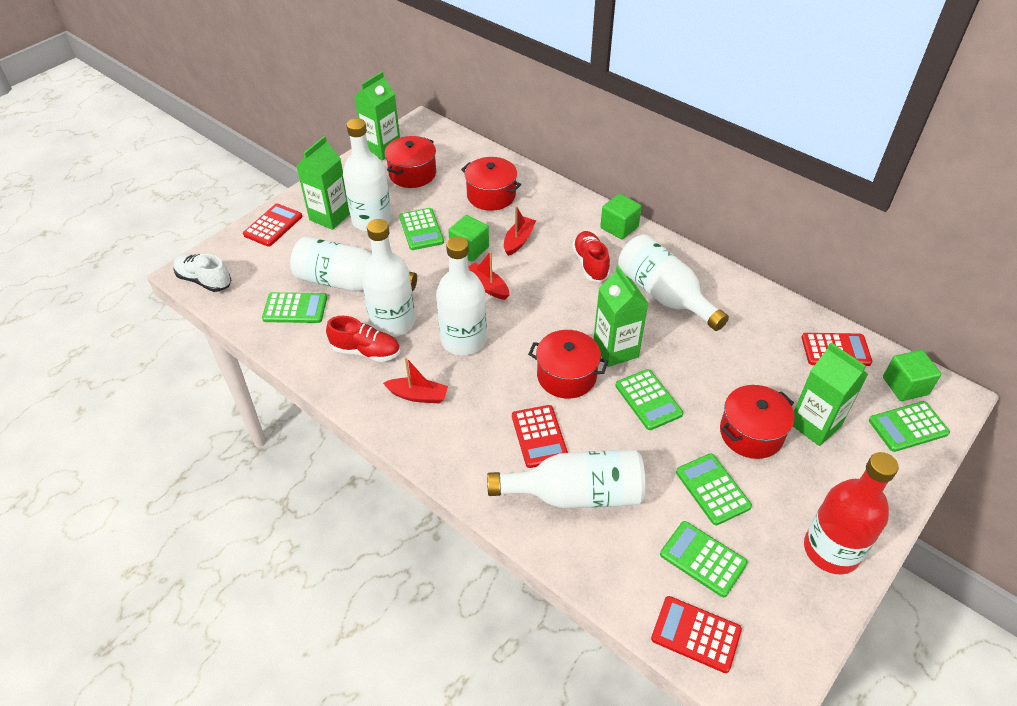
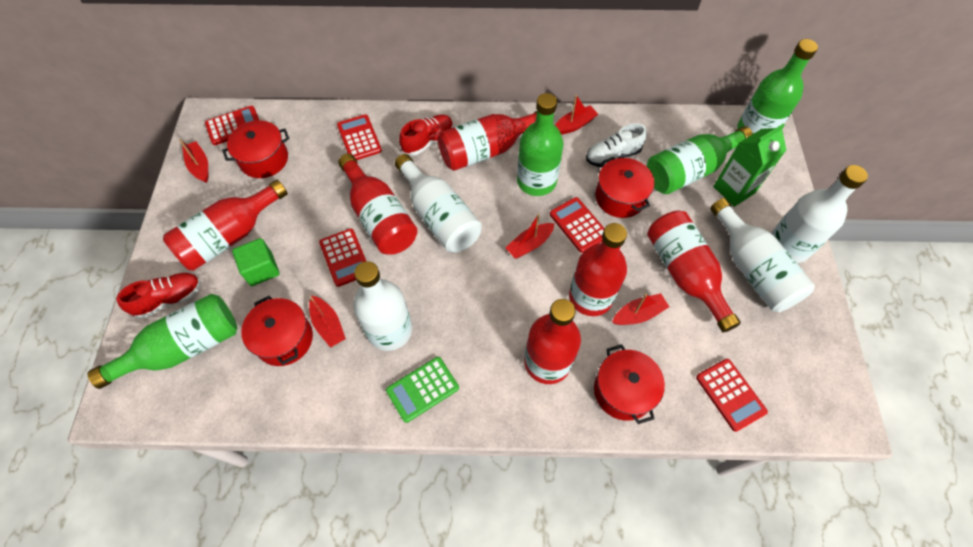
green bottle: 0 -> 4
green calculator: 6 -> 1
green carton: 4 -> 1
green cube: 3 -> 1
red boat: 3 -> 5
red bottle: 1 -> 6
red calculator: 4 -> 5
white bottle: 6 -> 4

